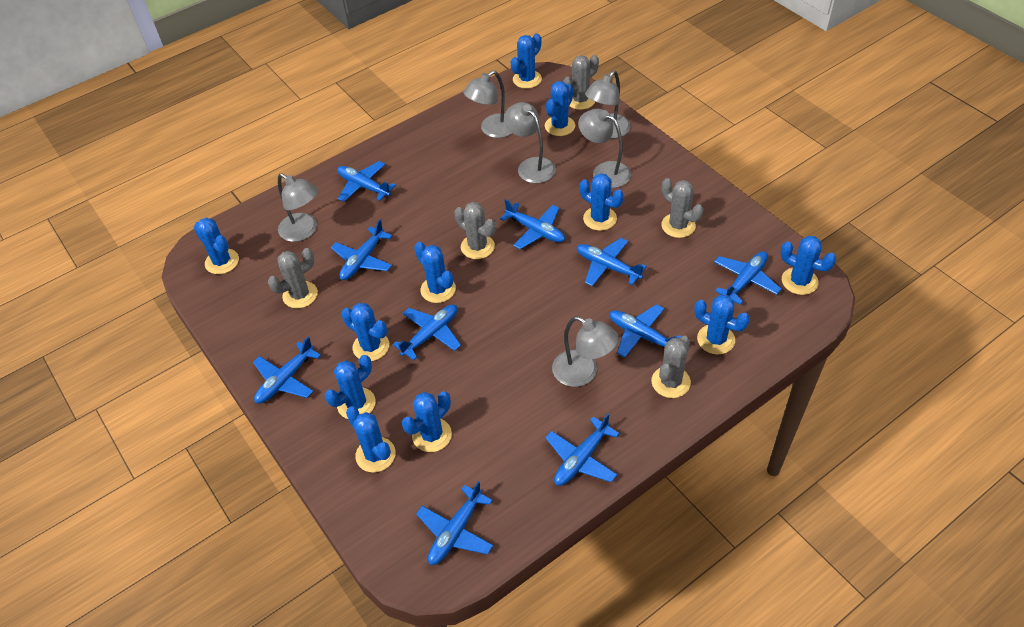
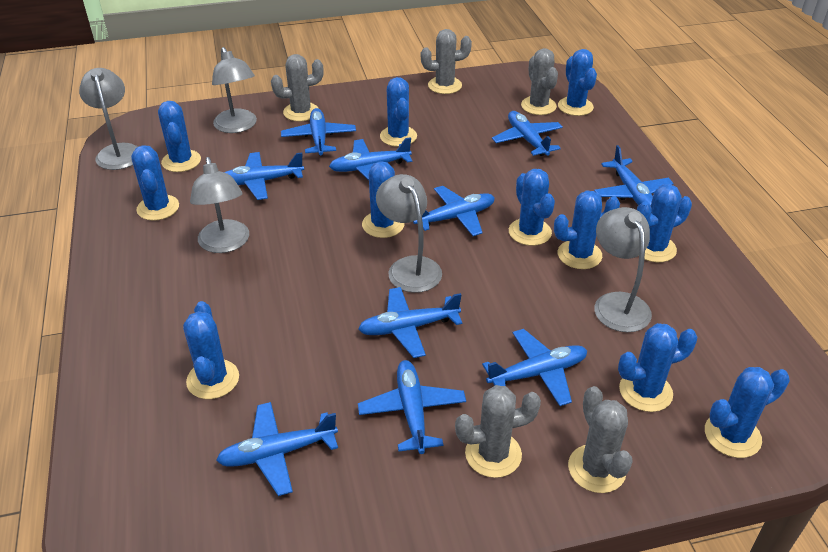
grey lamp: 6 -> 5

